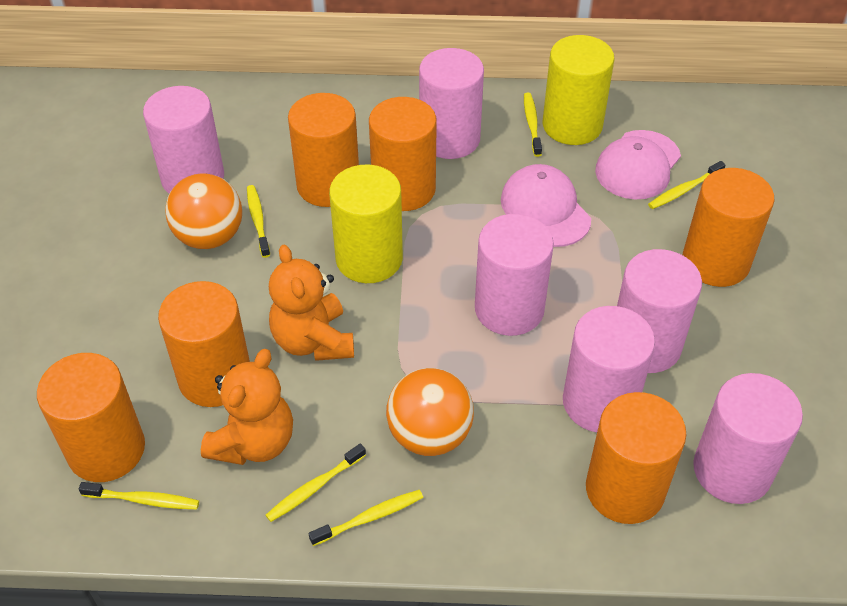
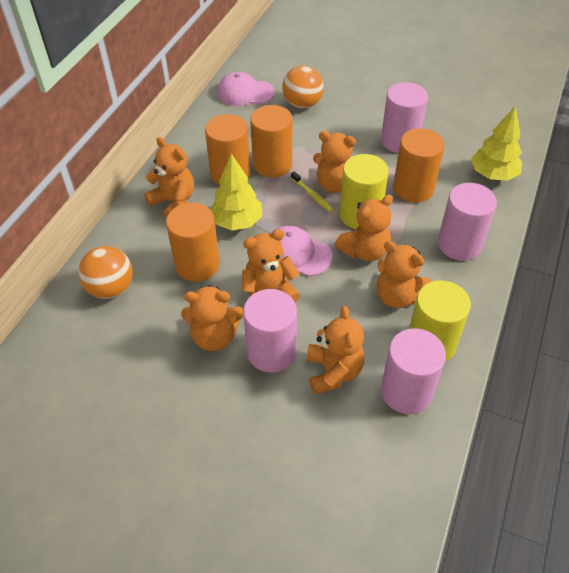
orange cylinder: 6 -> 4
orange teddy bear: 2 -> 7
pink cylinder: 6 -> 4
yellow toothbrush: 6 -> 1
yellow tree: 0 -> 2

